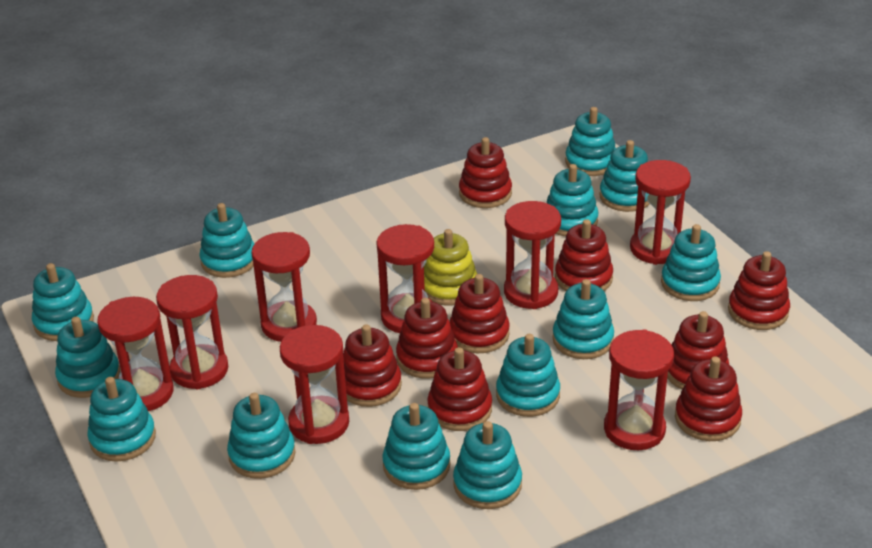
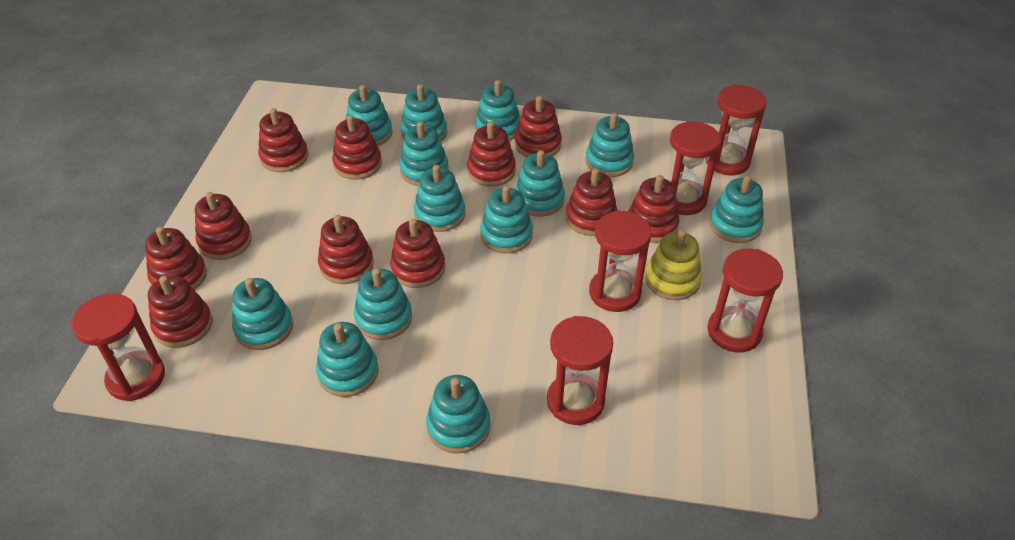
red hourglass: 8 -> 6
red stacking toy: 9 -> 11

